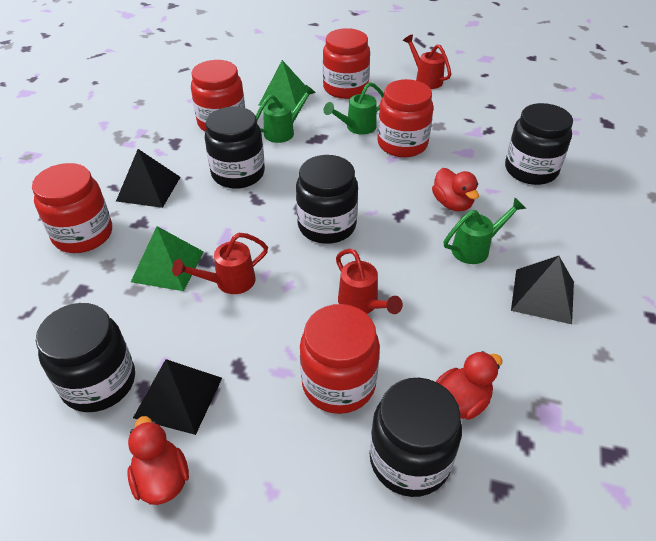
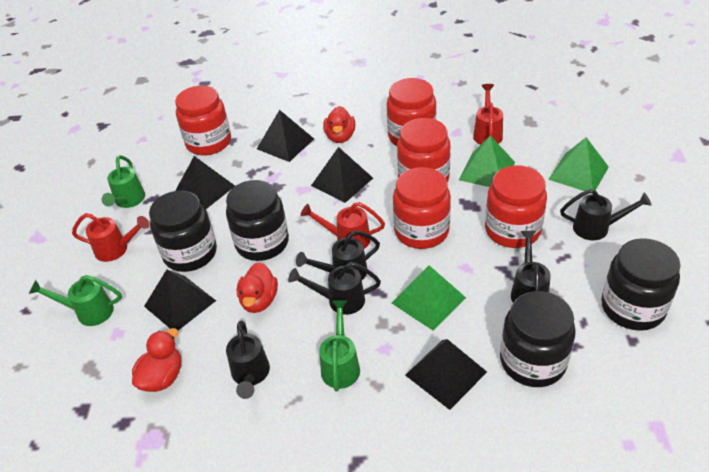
black jar: 5 -> 4
black pyramid: 3 -> 5
black watering can: 0 -> 5
green pyramid: 2 -> 3

